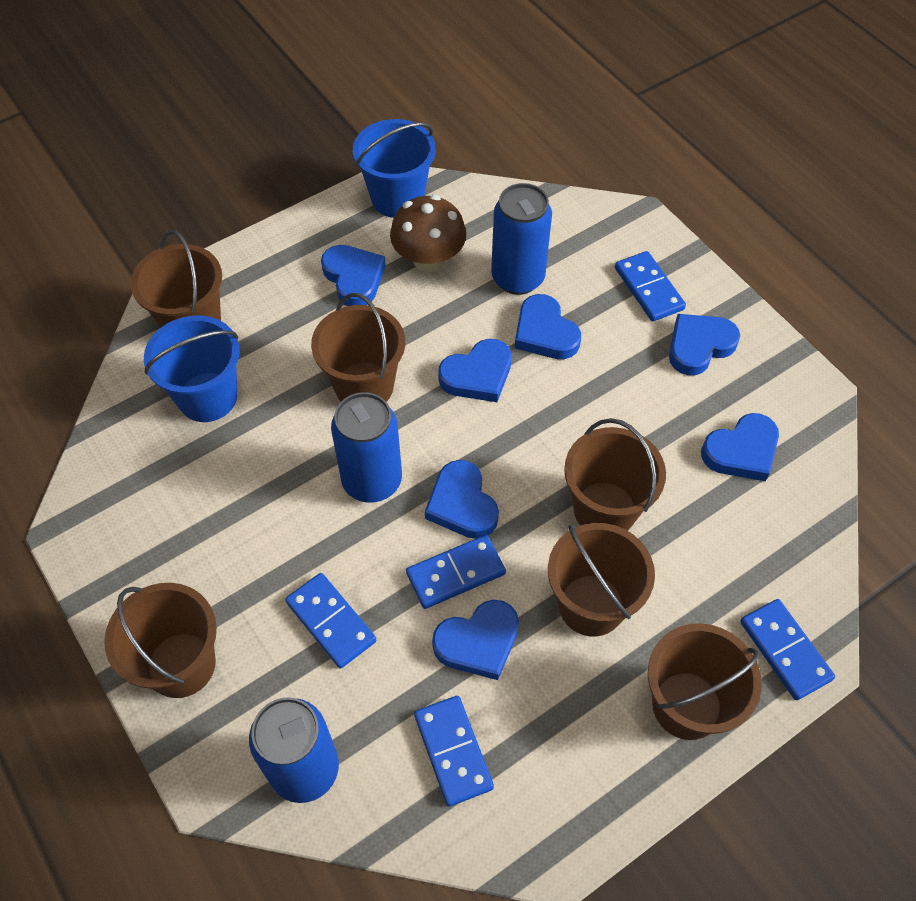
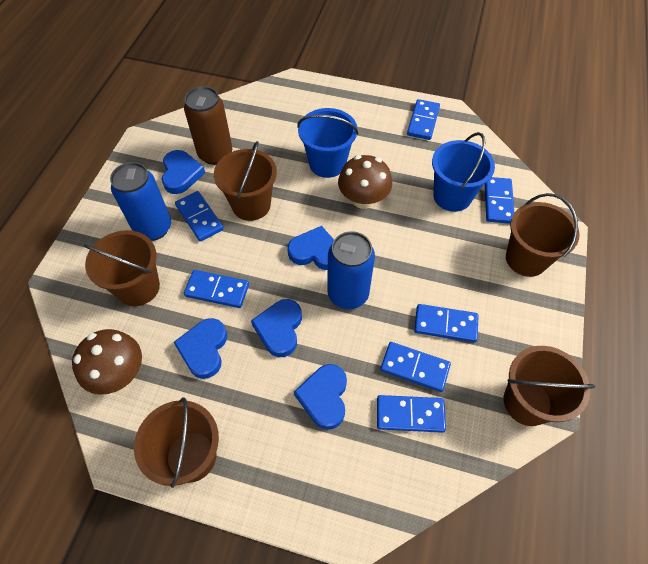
blue can: 3 -> 2
blue domino: 5 -> 7
blue heart: 7 -> 5
brown bucket: 6 -> 5
brown can: 0 -> 1
brown mushroom: 1 -> 2

